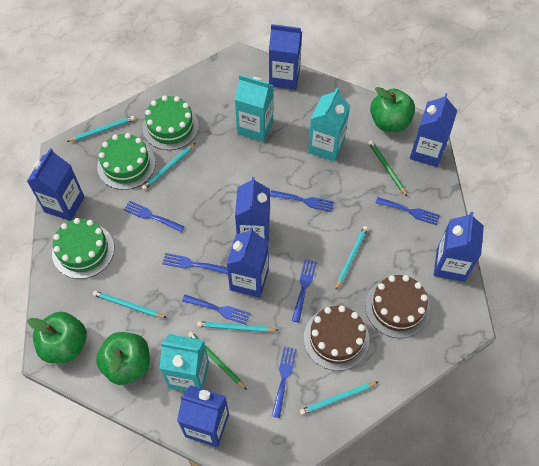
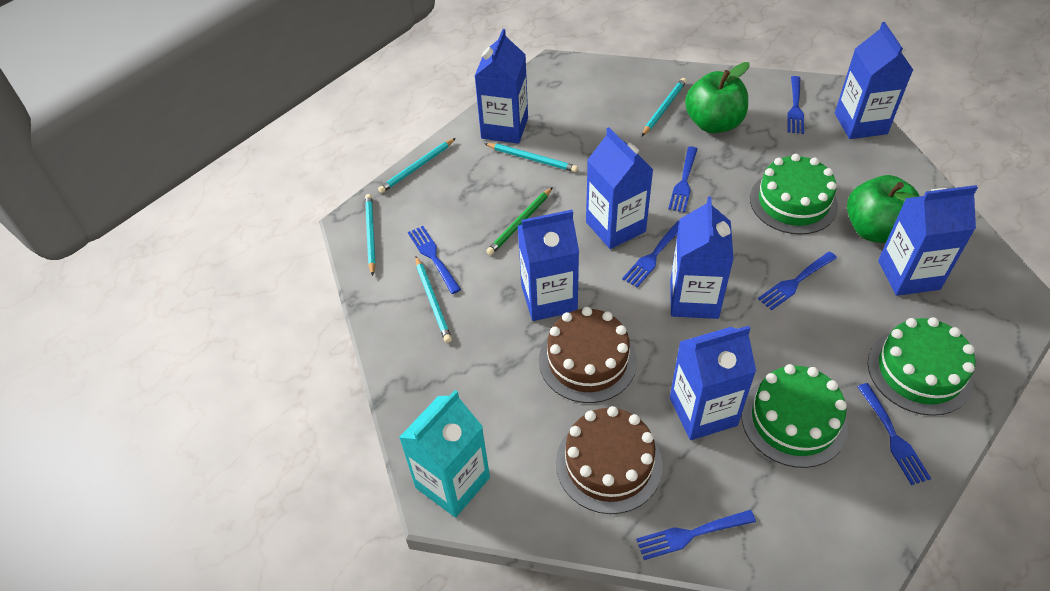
green apple: 3 -> 2
green pencil: 2 -> 1
turquoise carton: 3 -> 1
turquoise pencil: 6 -> 5

